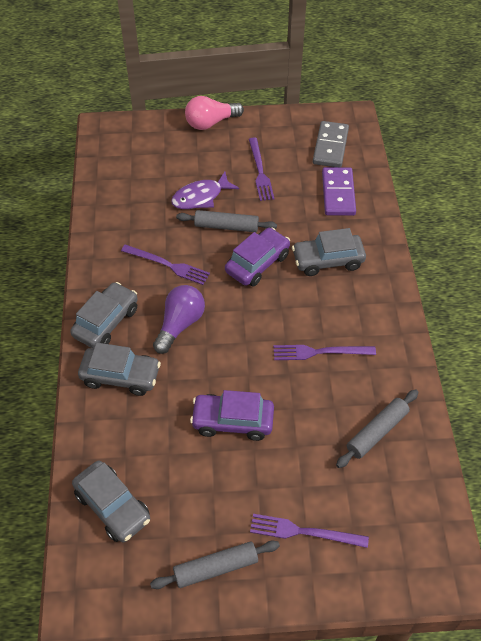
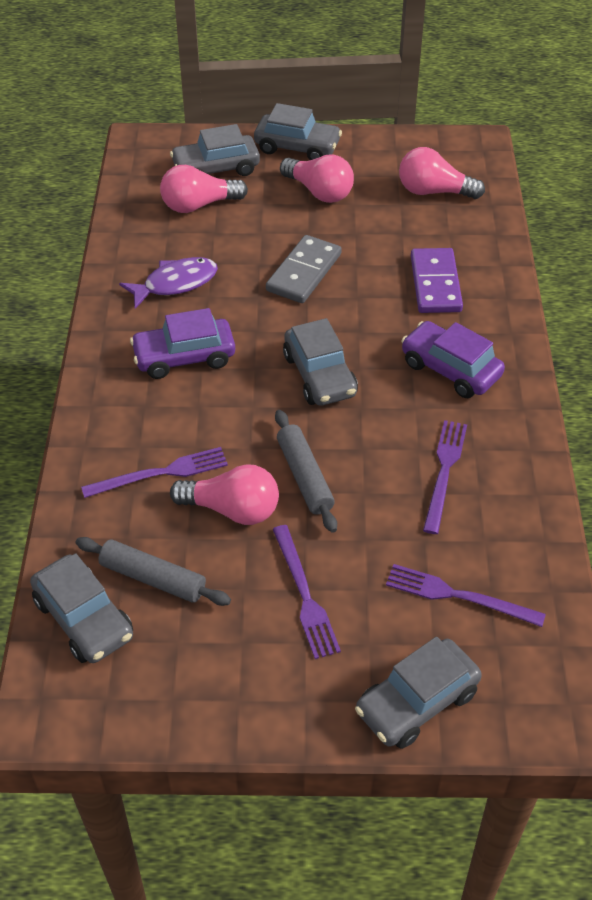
grey car: 4 -> 5
grey rolling pin: 3 -> 2
pink light bulb: 1 -> 4
purple light bulb: 1 -> 0

